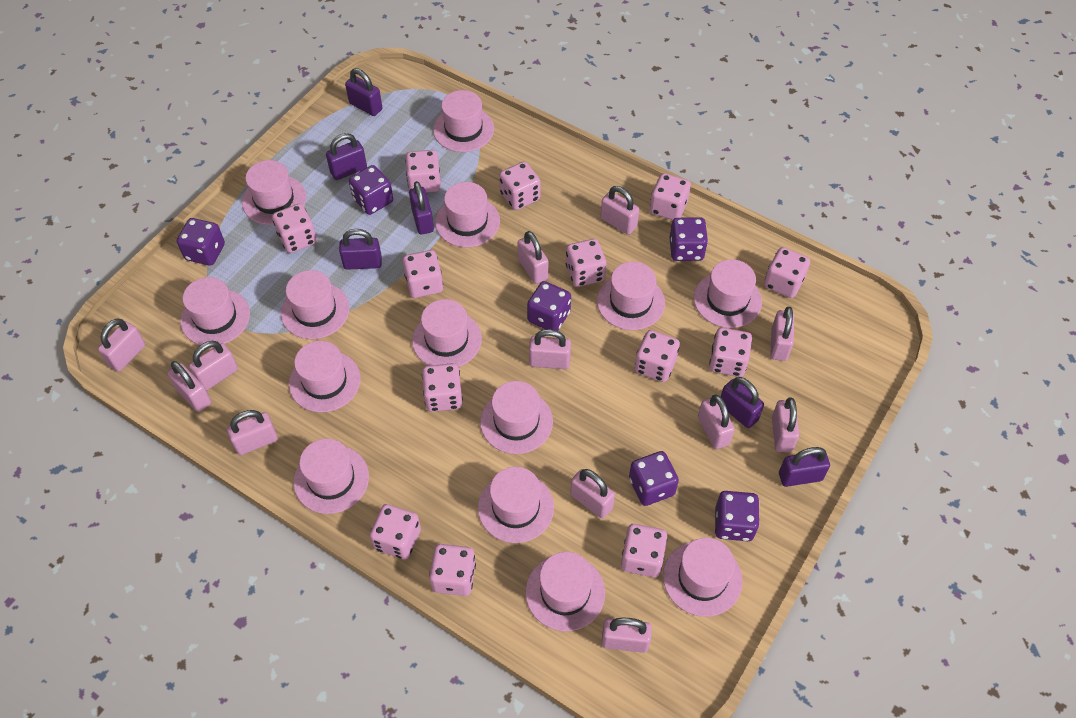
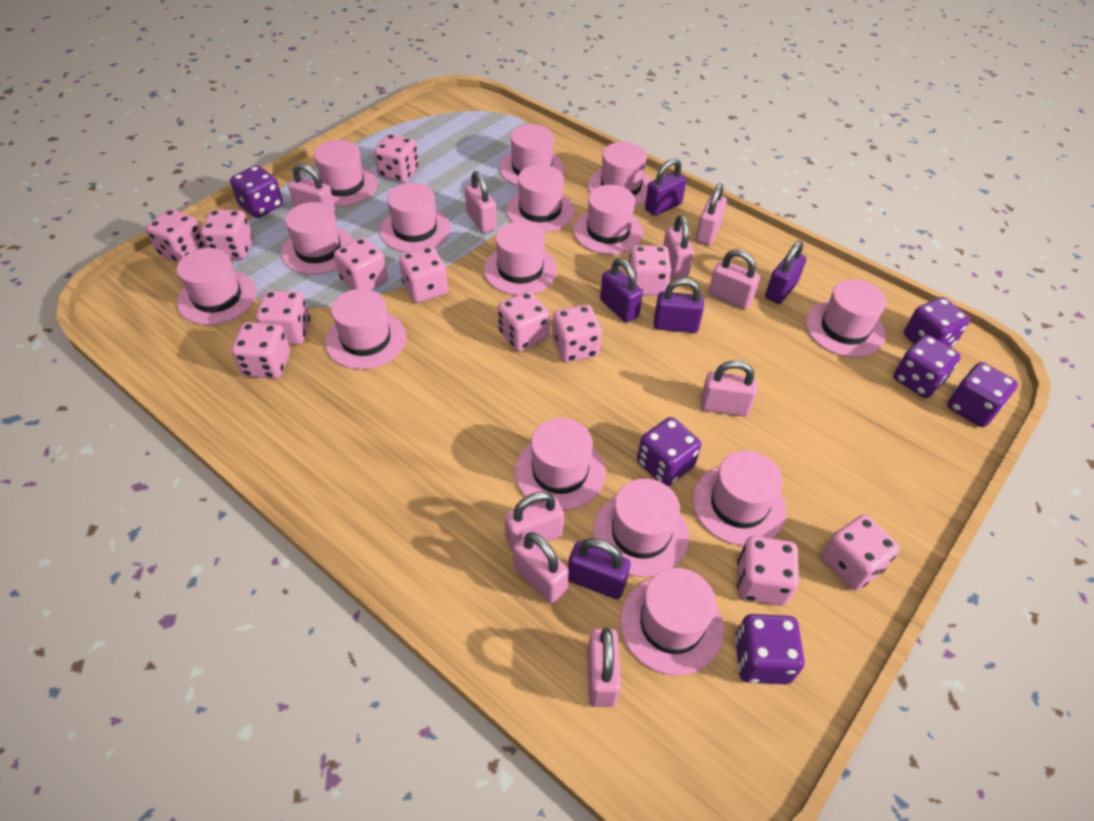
pink dice: 13 -> 12
pink hat: 14 -> 15
pink padlock: 12 -> 9
purple padlock: 6 -> 5

